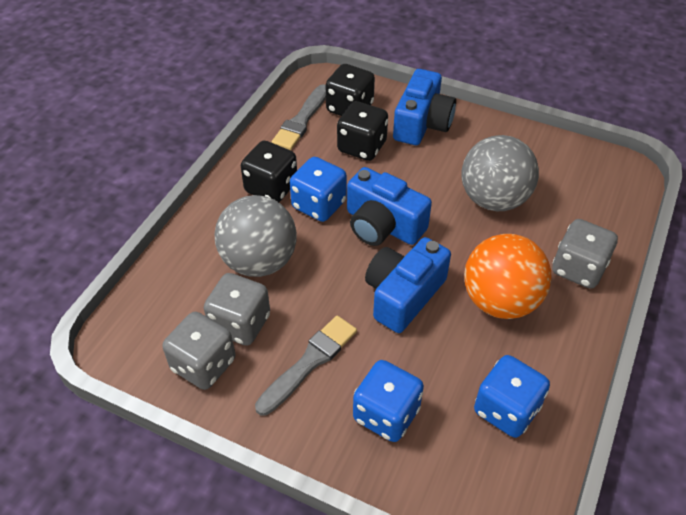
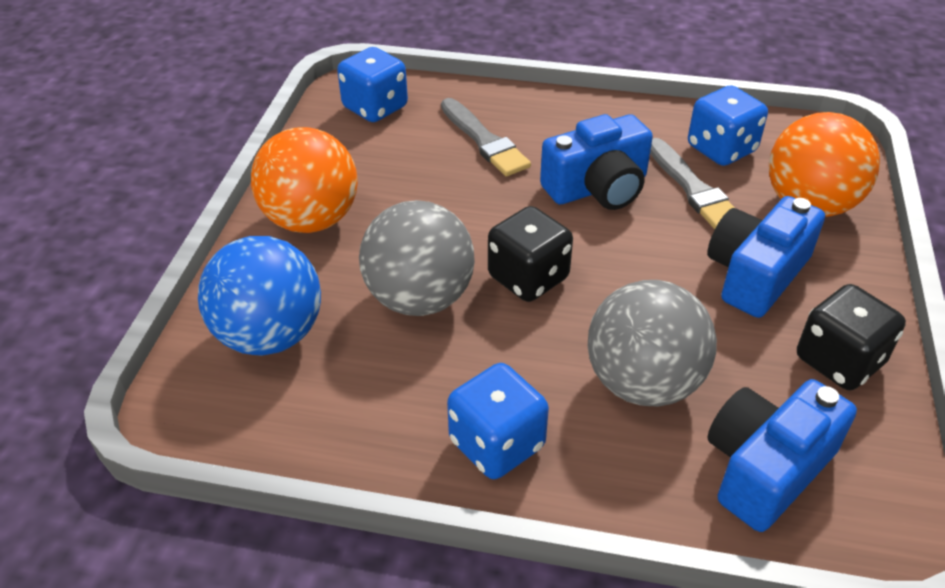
black dice: 3 -> 2
blue ball: 0 -> 1
grey dice: 3 -> 0
orange ball: 1 -> 2

